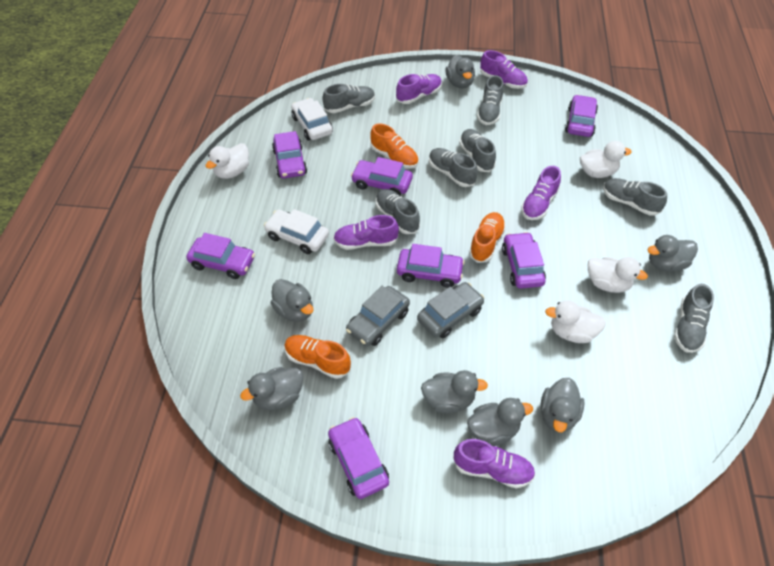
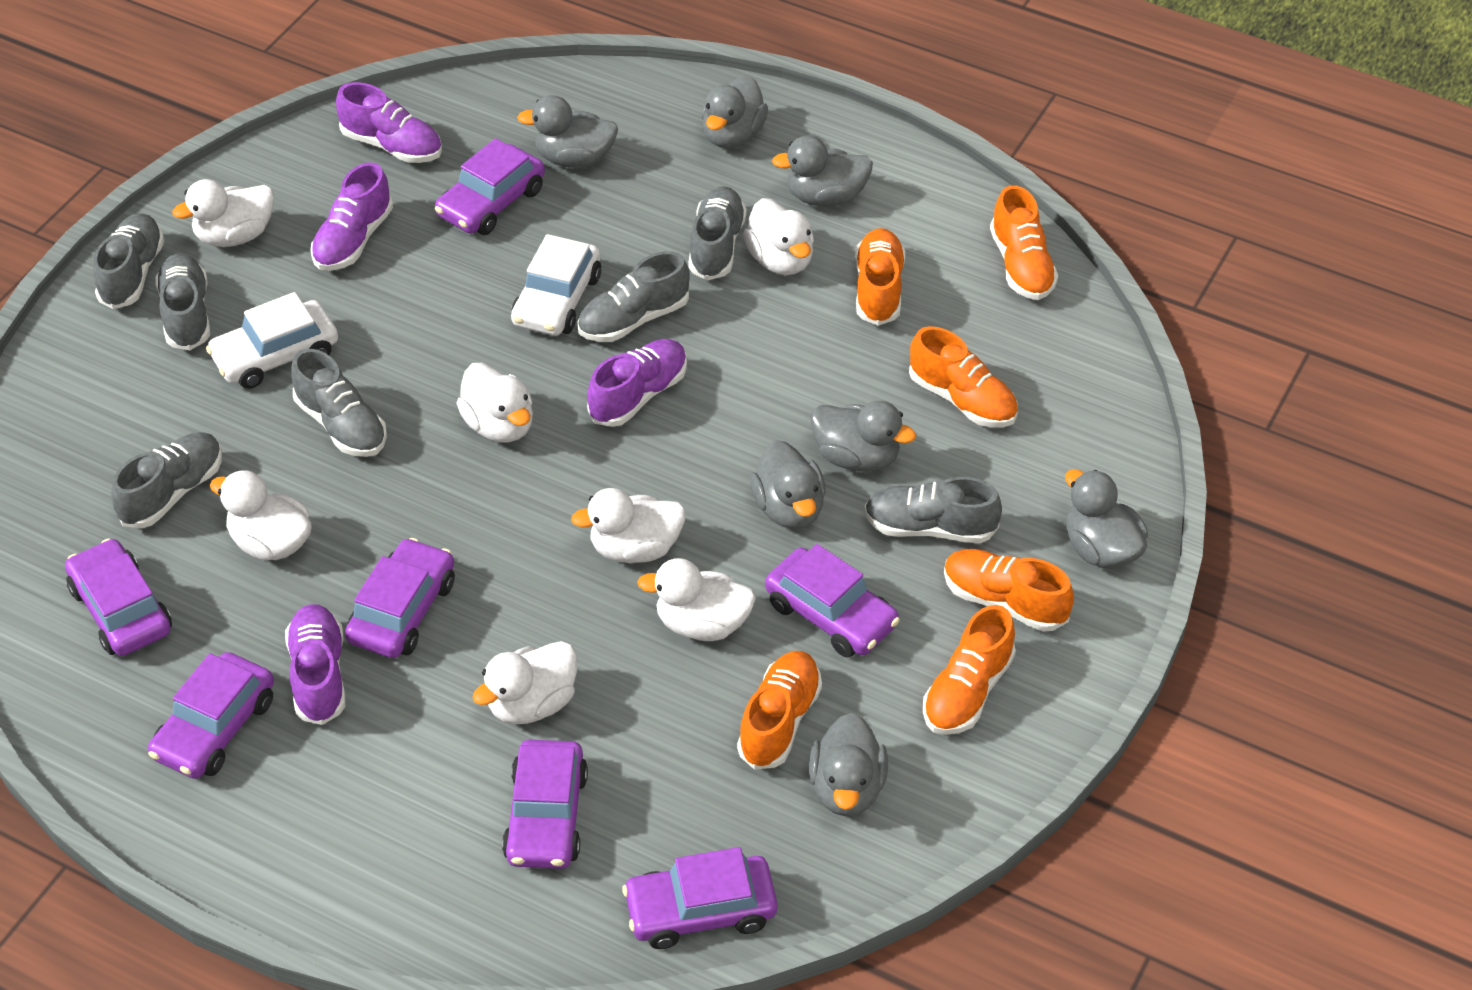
grey car: 2 -> 0
orange shoe: 3 -> 6
purple shoe: 5 -> 4
white duck: 4 -> 7

